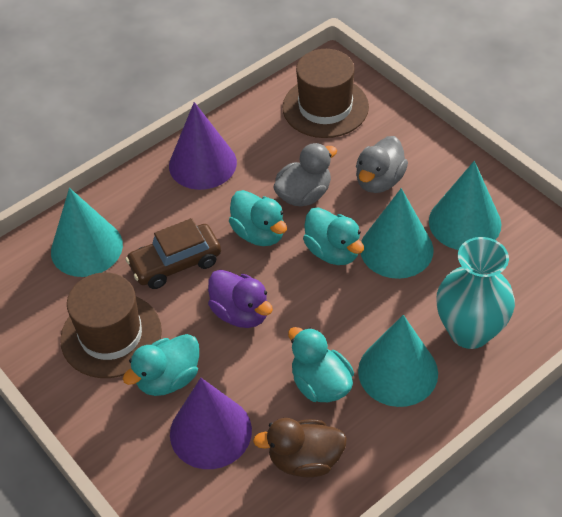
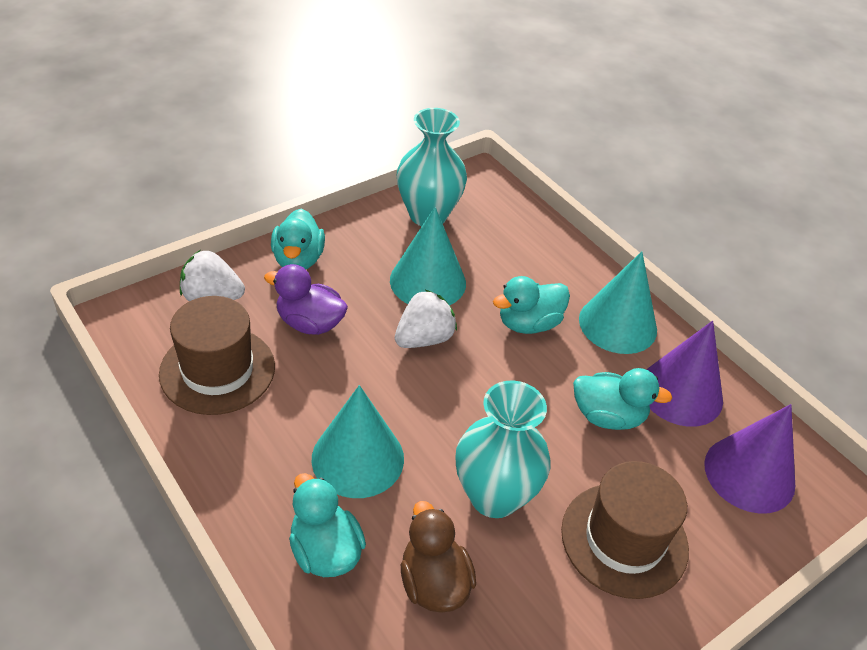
brown car: 1 -> 0
grey duck: 2 -> 0
turquoise cone: 4 -> 3
turquoise vase: 1 -> 2
white strawberry: 0 -> 2

